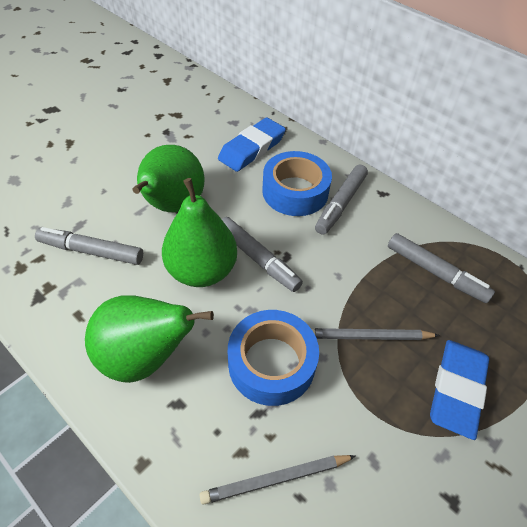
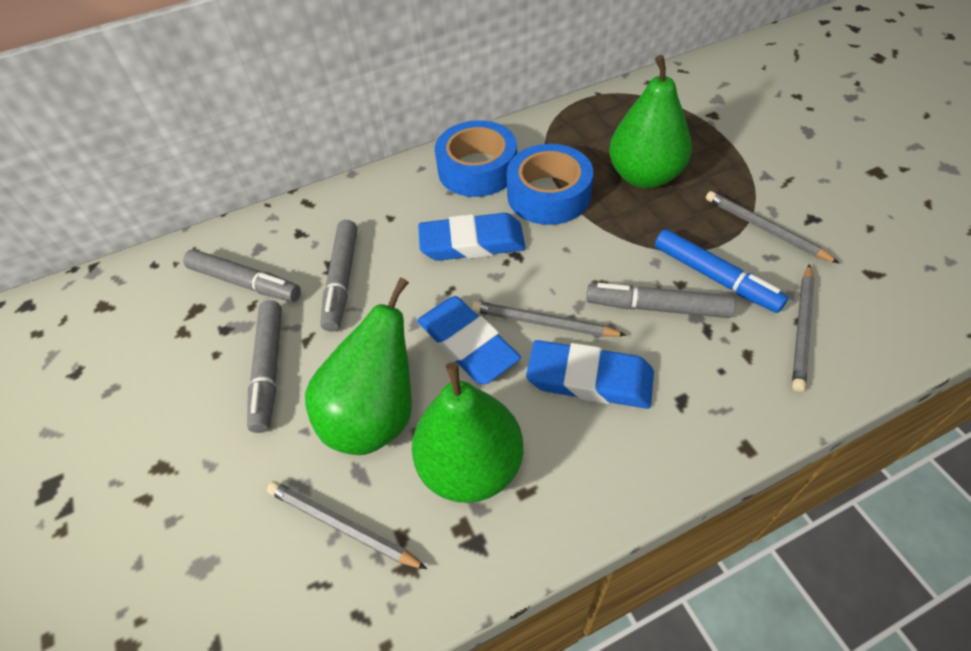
blue eraser: 2 -> 3
blue marker: 0 -> 1
grey pencil: 2 -> 4

